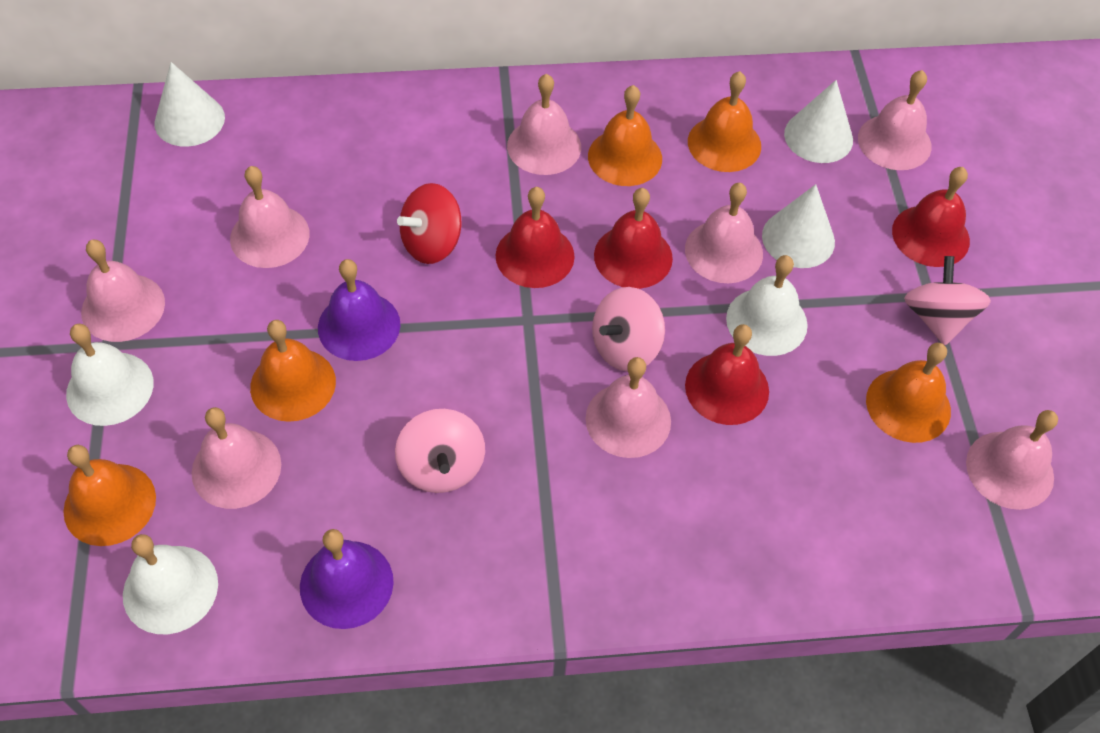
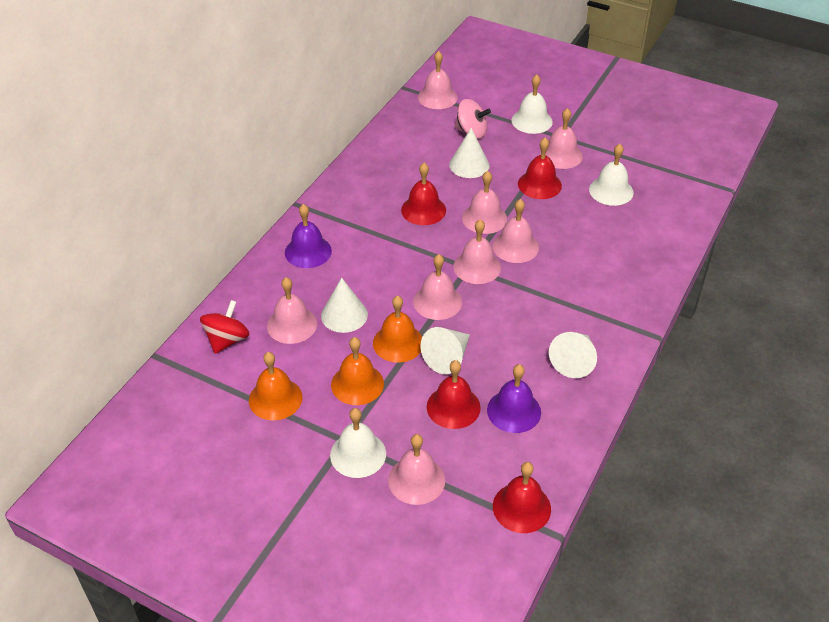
orange bell: 5 -> 3
pink spinning top: 3 -> 1
white cone: 3 -> 4

